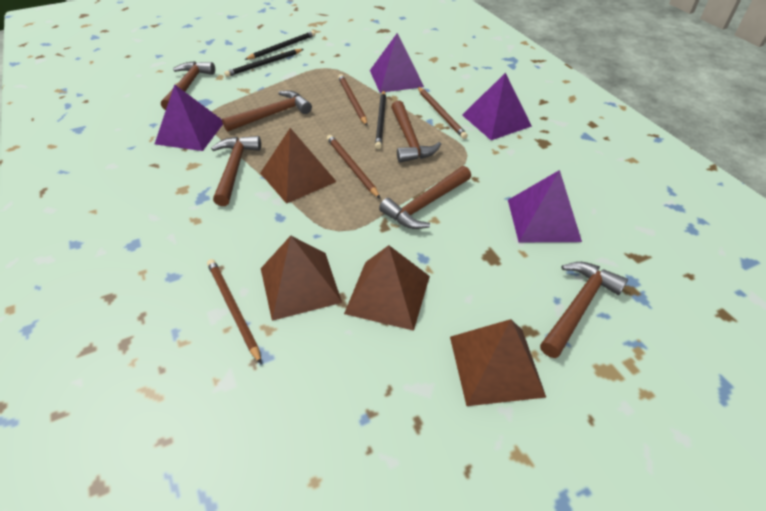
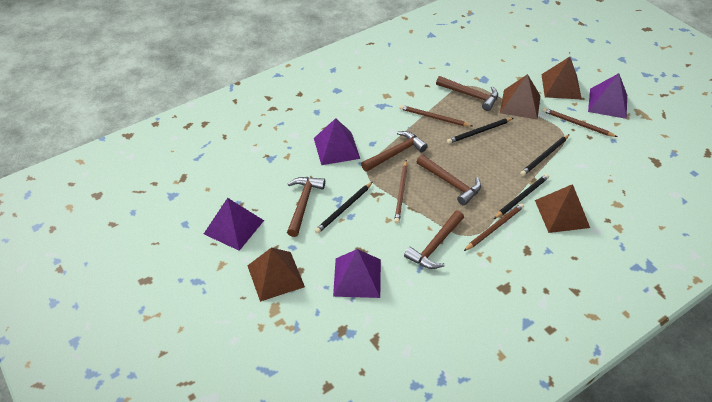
black pencil: 3 -> 4
brown hammer: 6 -> 5

